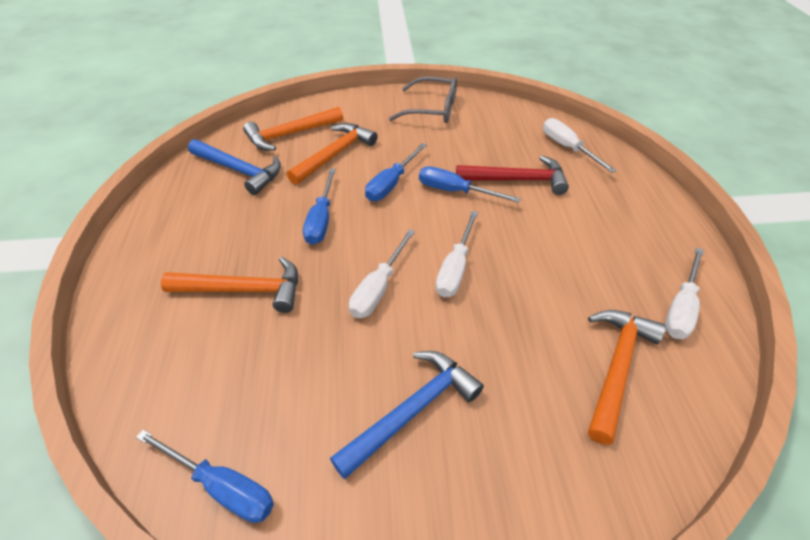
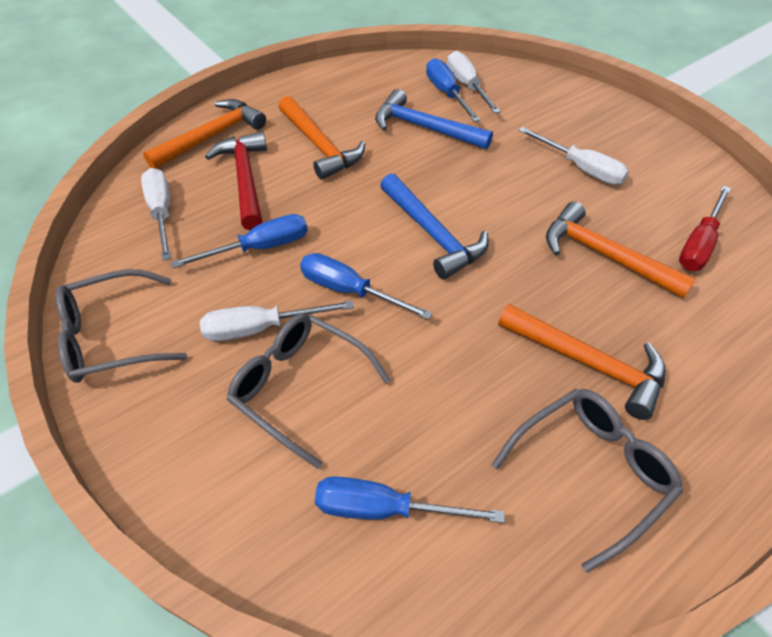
grey glasses: 1 -> 3
red screwdriver: 0 -> 1

